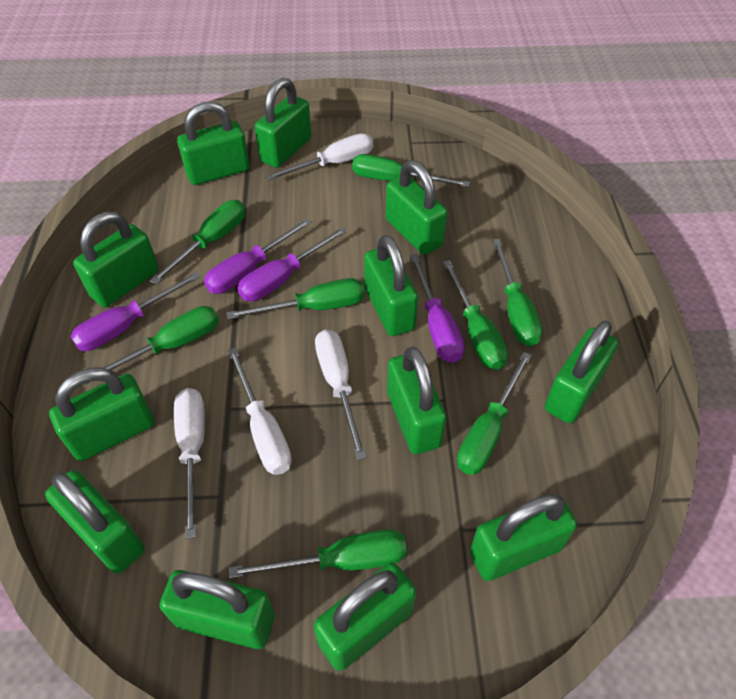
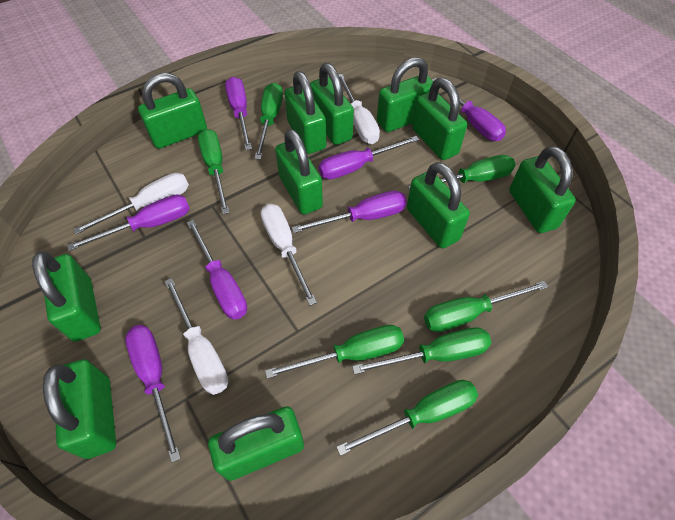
green padlock: 12 -> 11
green screwdriver: 8 -> 7
purple screwdriver: 4 -> 7

